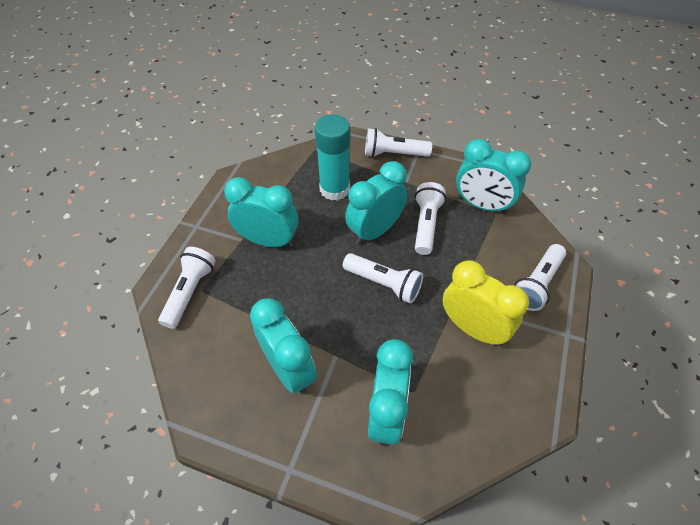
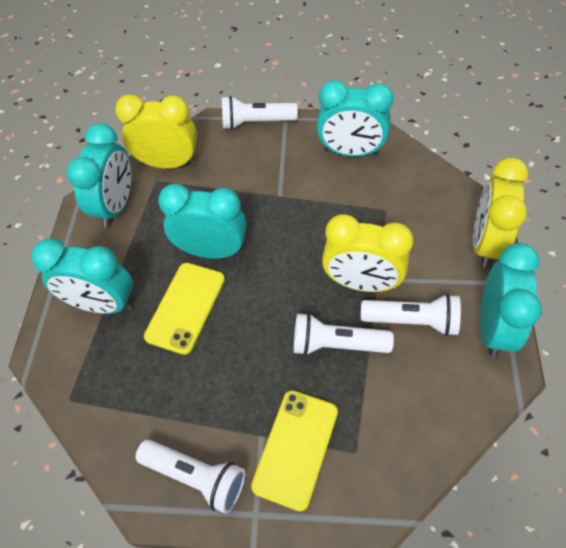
turquoise glue stick: 1 -> 0
white flashlight: 5 -> 4
yellow clock: 1 -> 3
yellow phone: 0 -> 2

